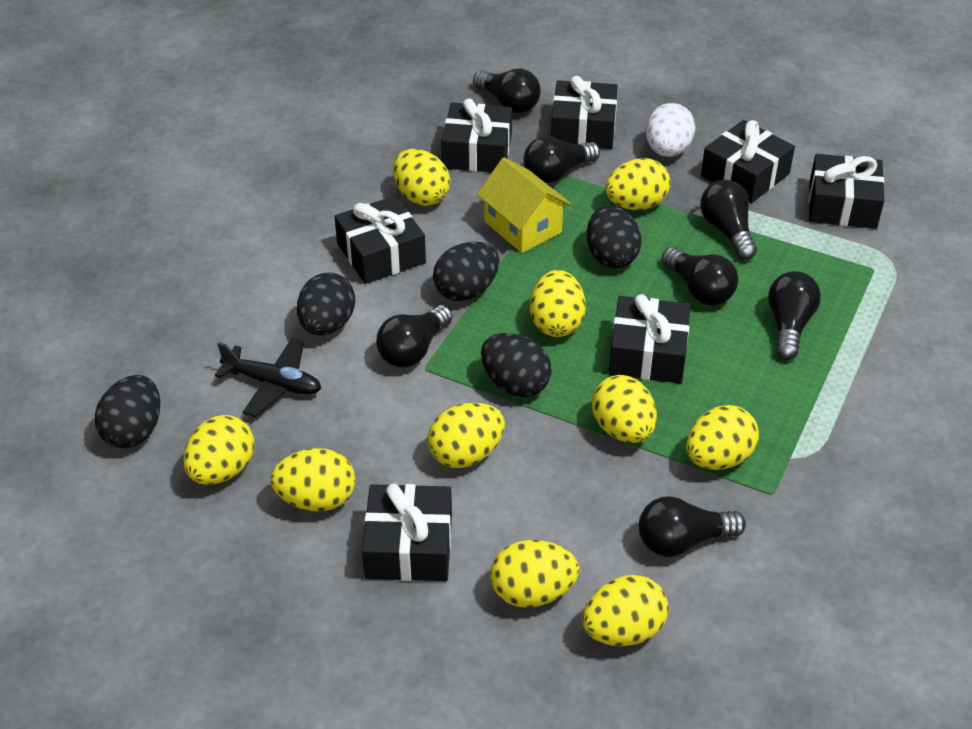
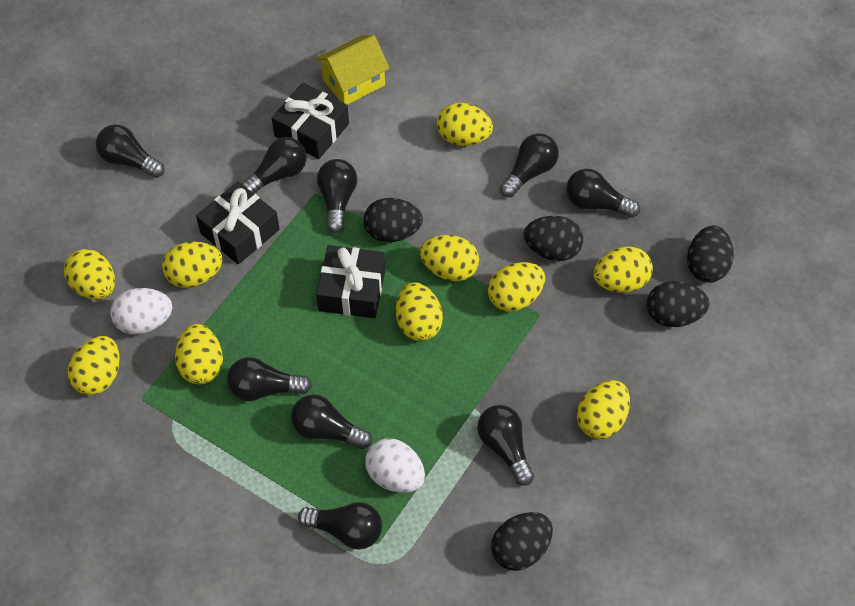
black gift: 7 -> 3
black light bulb: 7 -> 9
black plane: 1 -> 0
white egg: 1 -> 2

